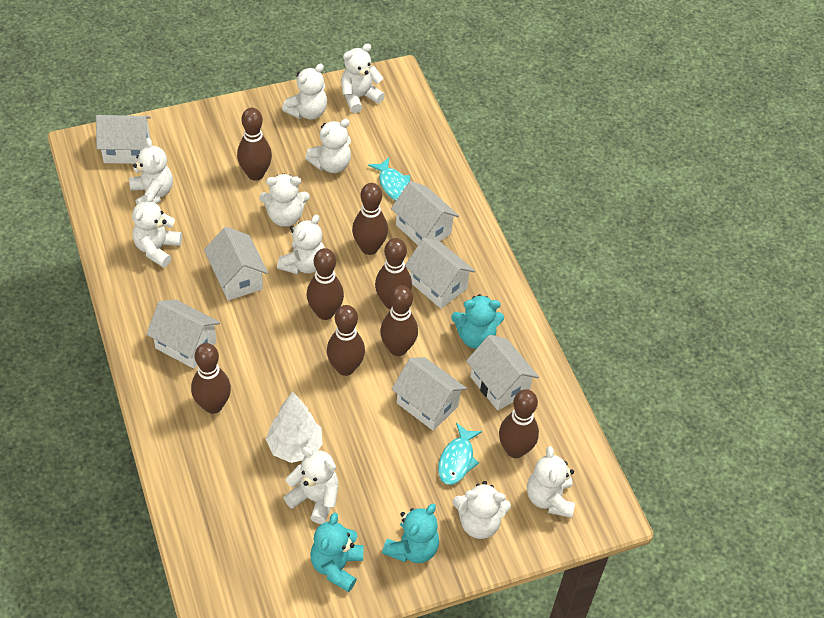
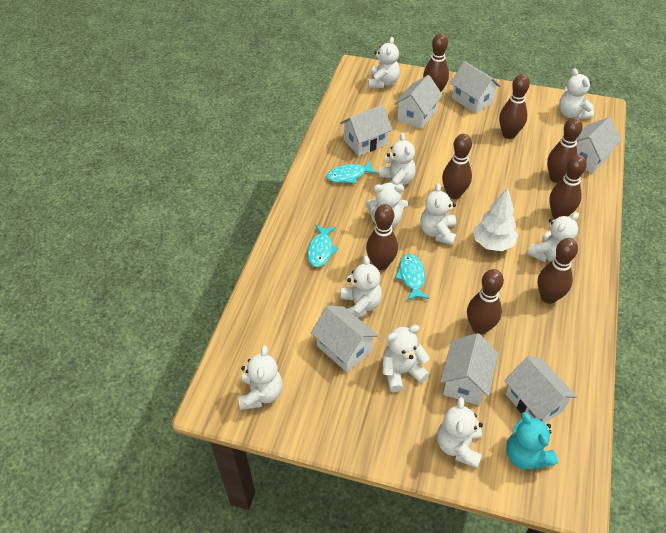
turquoise fish: 2 -> 3
turquoise teddy bear: 3 -> 1

